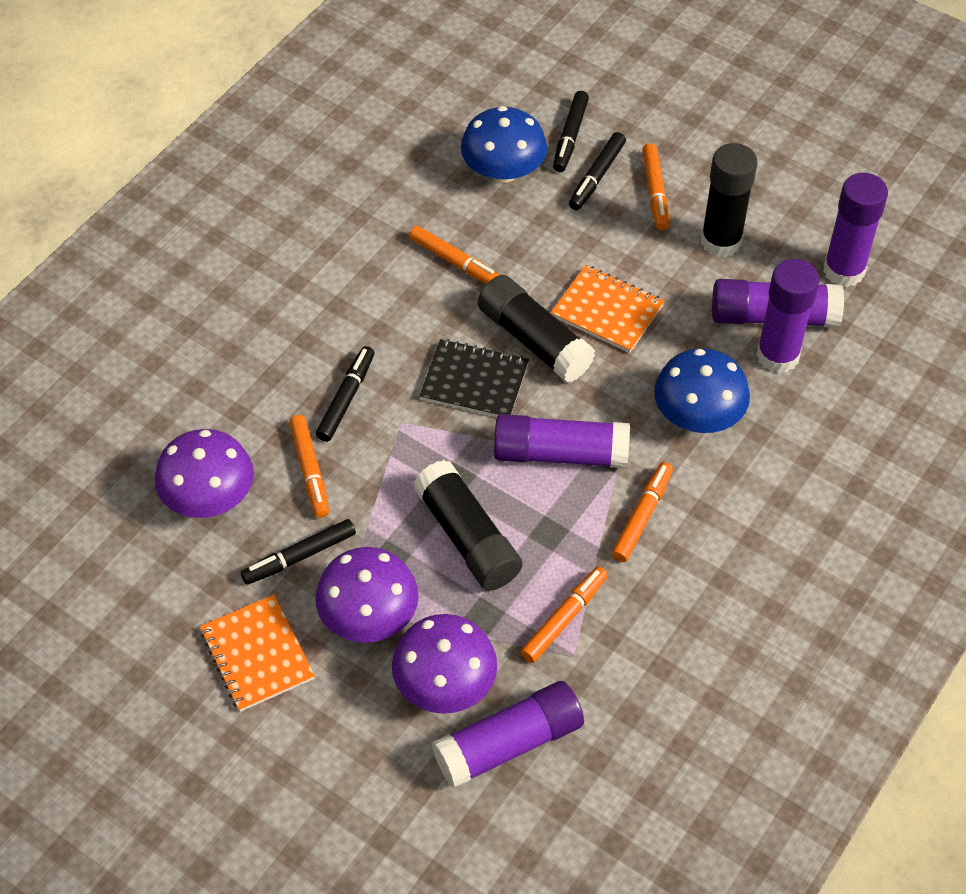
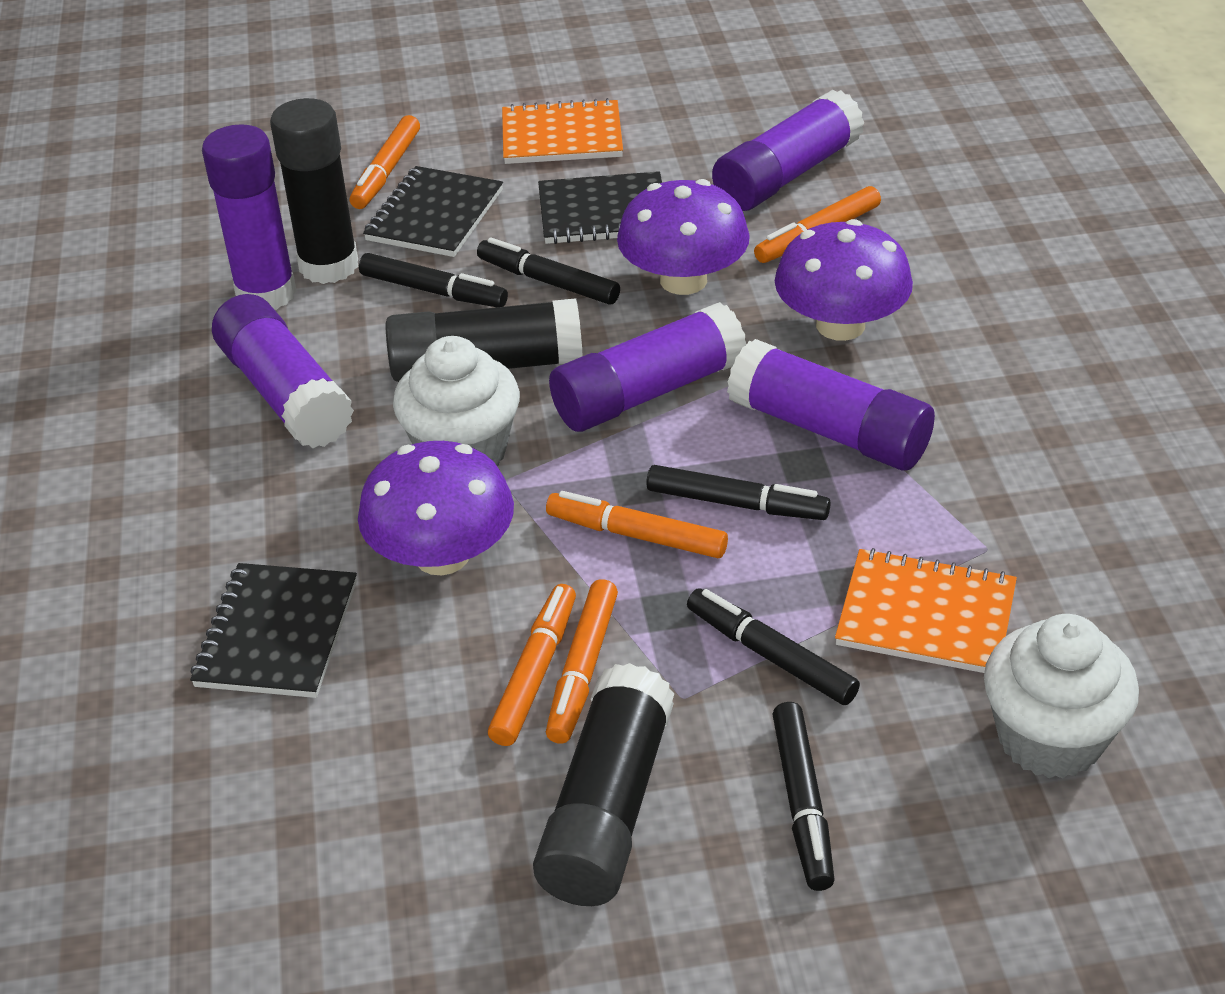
black marker: 4 -> 5
black notebook: 1 -> 3
blue mushroom: 2 -> 0
white cupcake: 0 -> 2

